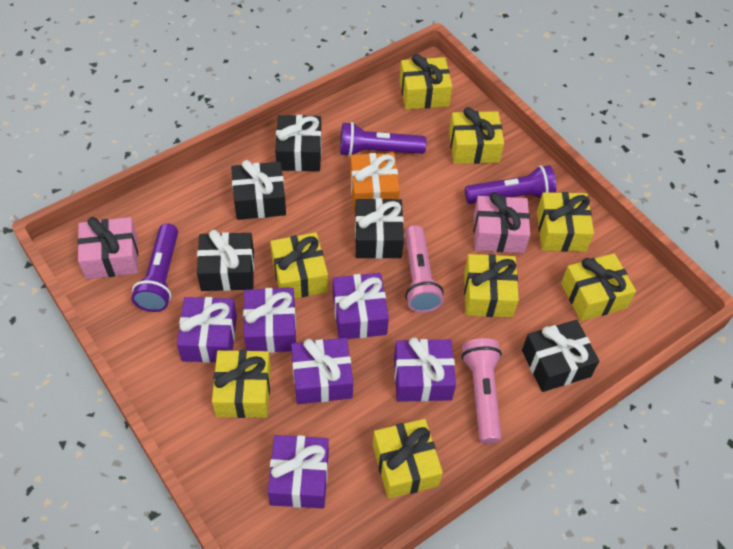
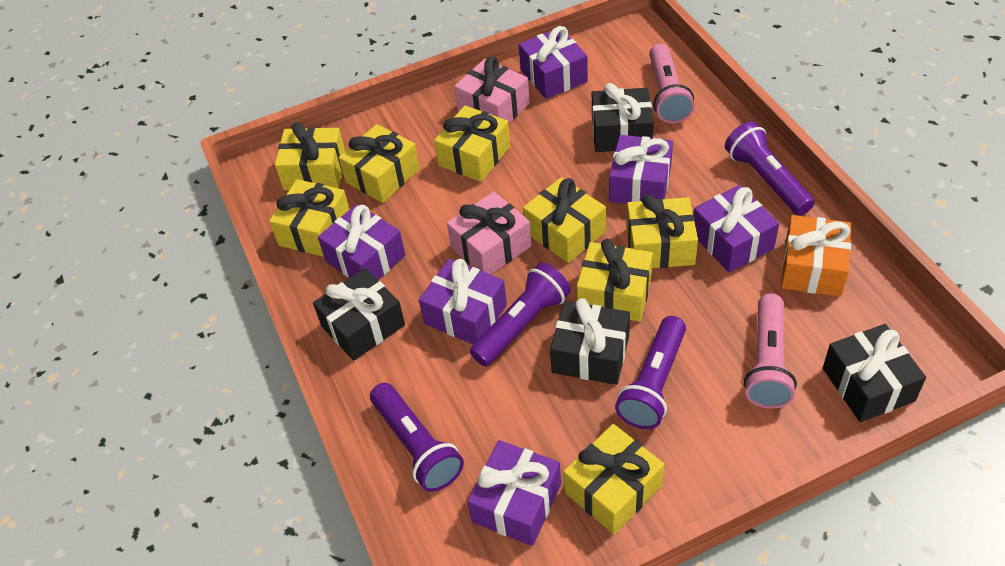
black gift: 5 -> 4
purple flashlight: 3 -> 4

